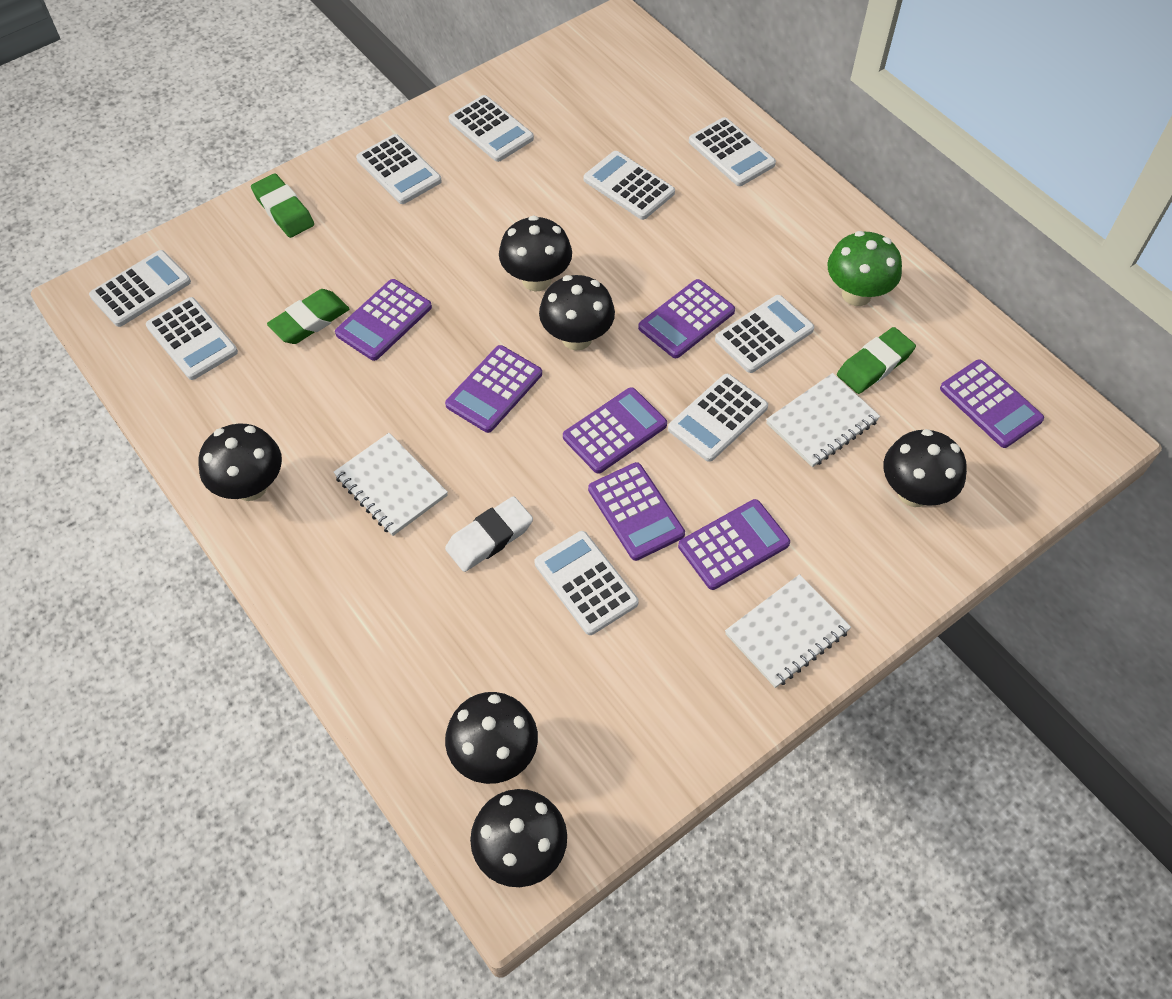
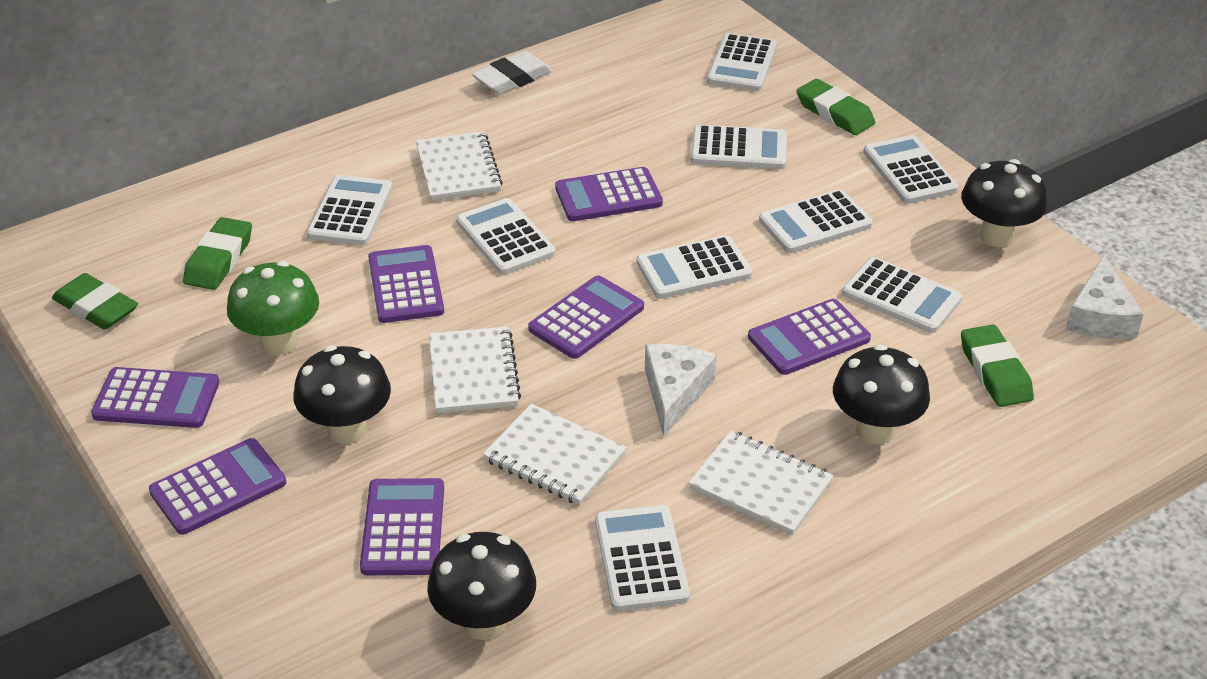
black mushroom: 6 -> 4
green eraser: 3 -> 4
white cheese: 0 -> 2
white notebook: 3 -> 4

